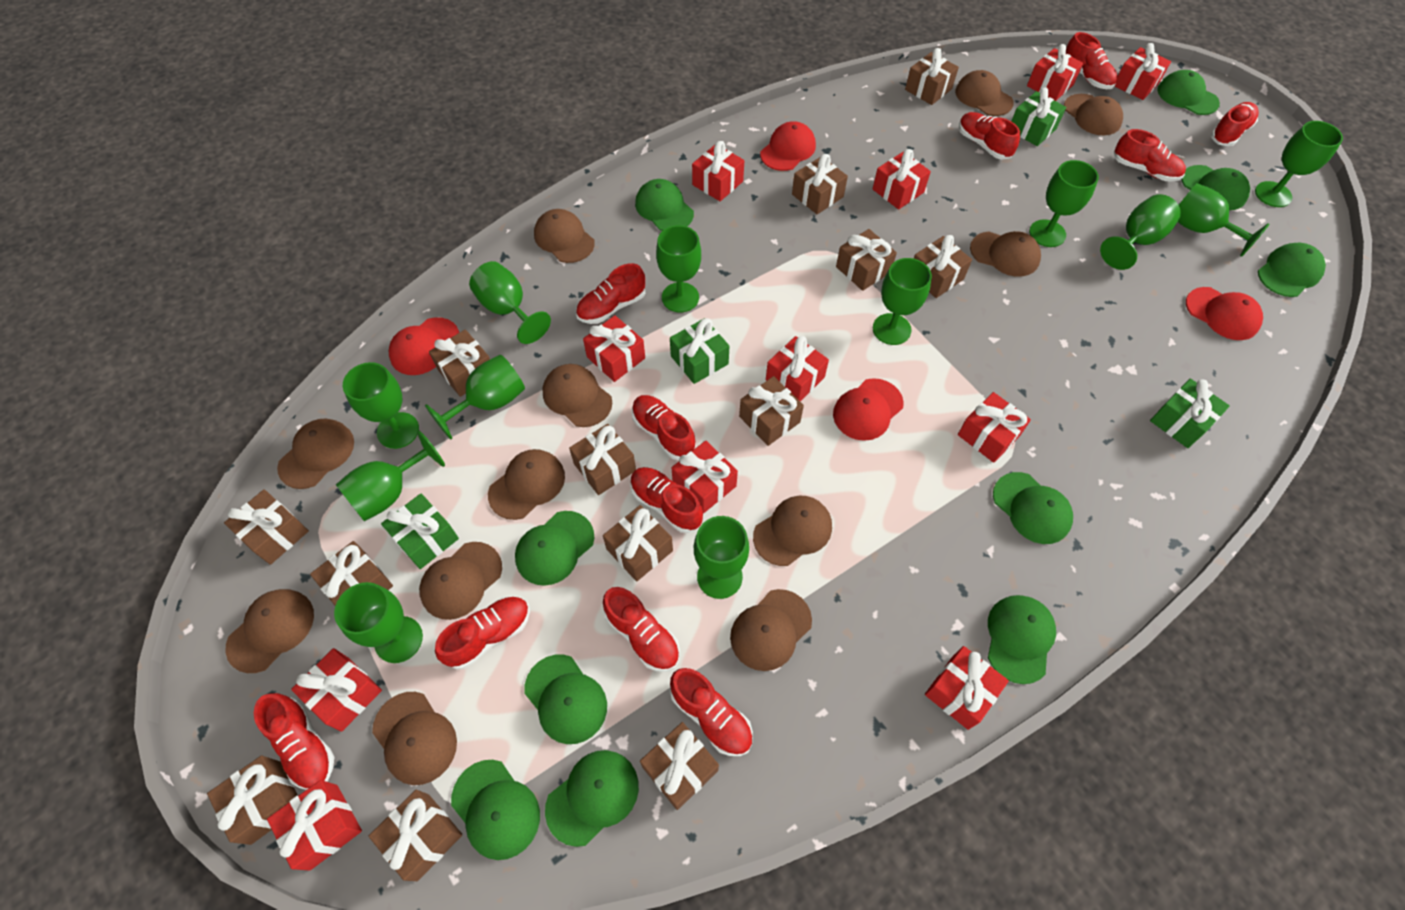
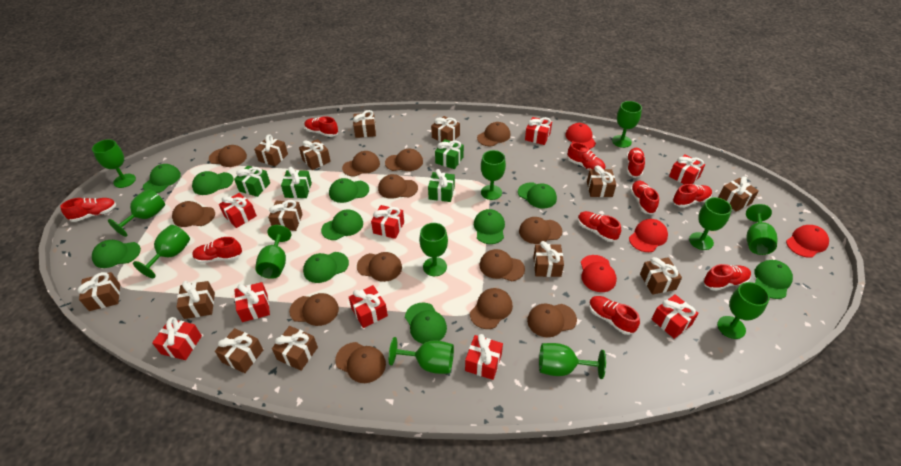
brown cap: 12 -> 13
red gift: 11 -> 9
red shoe: 11 -> 10

